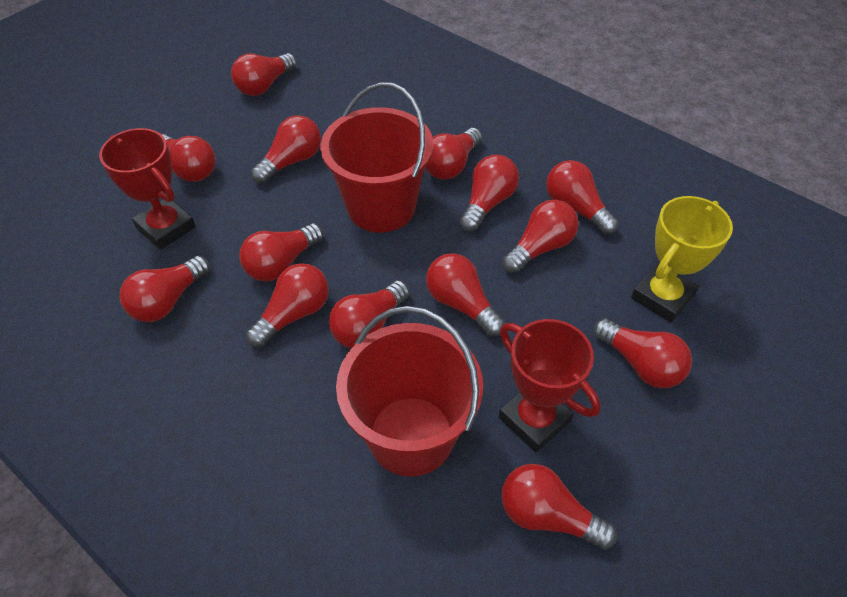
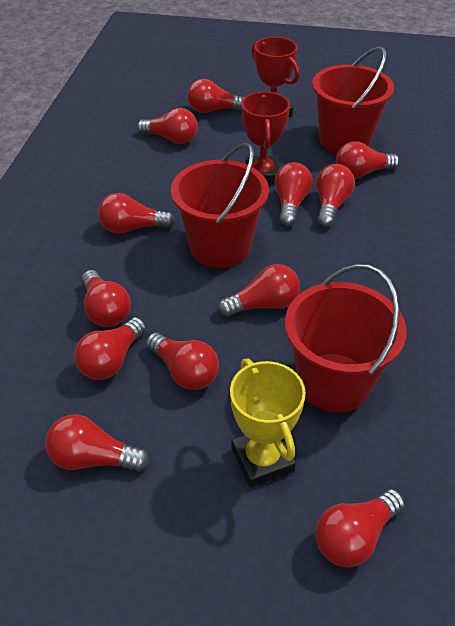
red bucket: 2 -> 3
red light bulb: 14 -> 12

